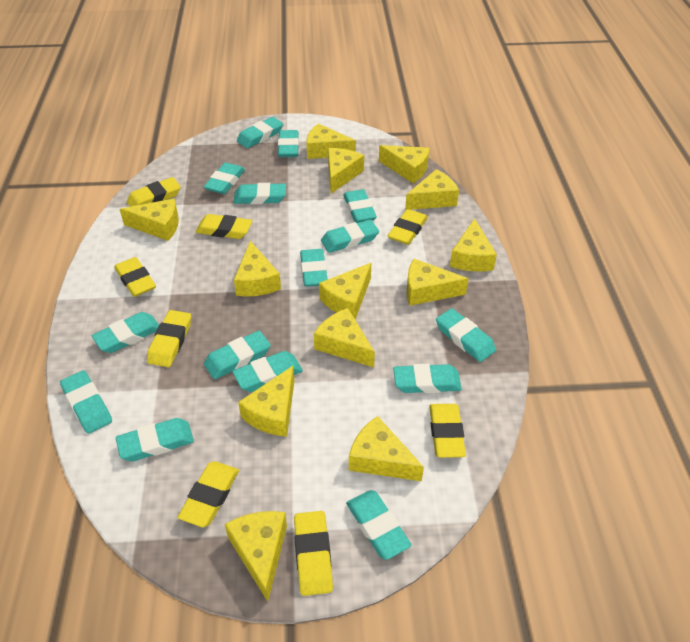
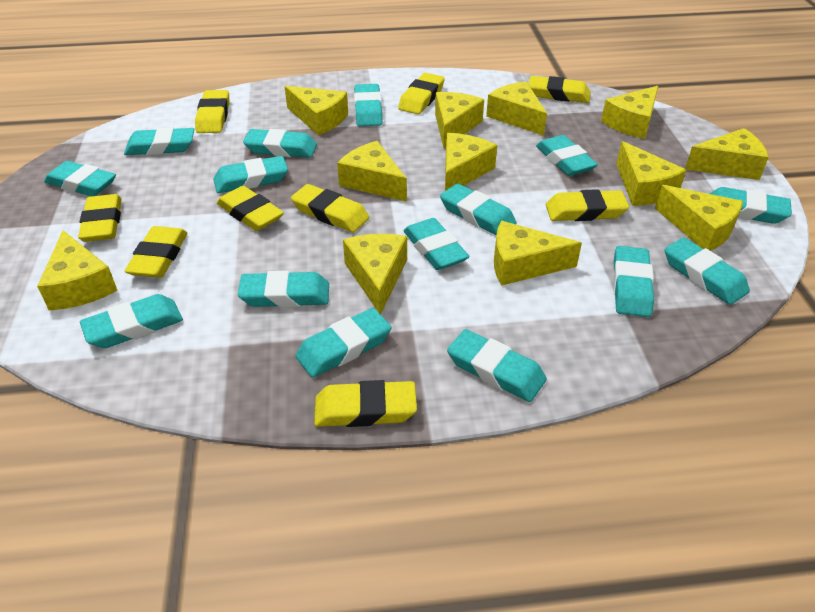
yellow cheese: 13 -> 12
yellow eraser: 8 -> 9

